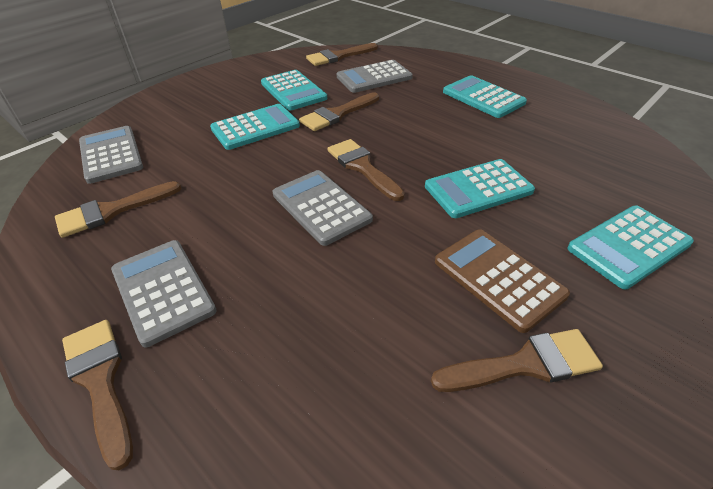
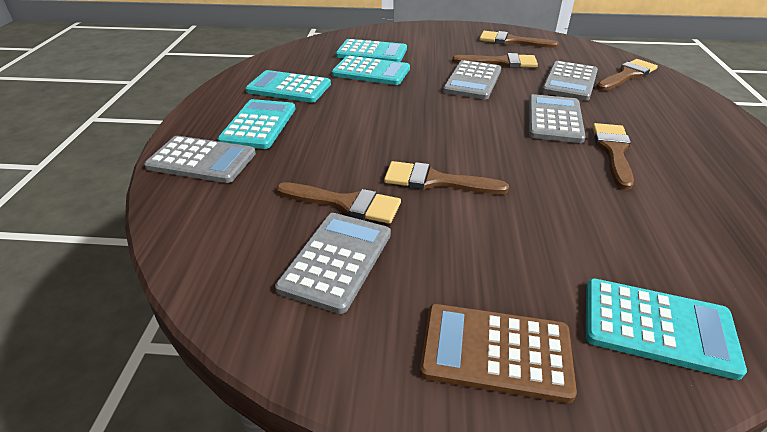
grey calculator: 4 -> 5

